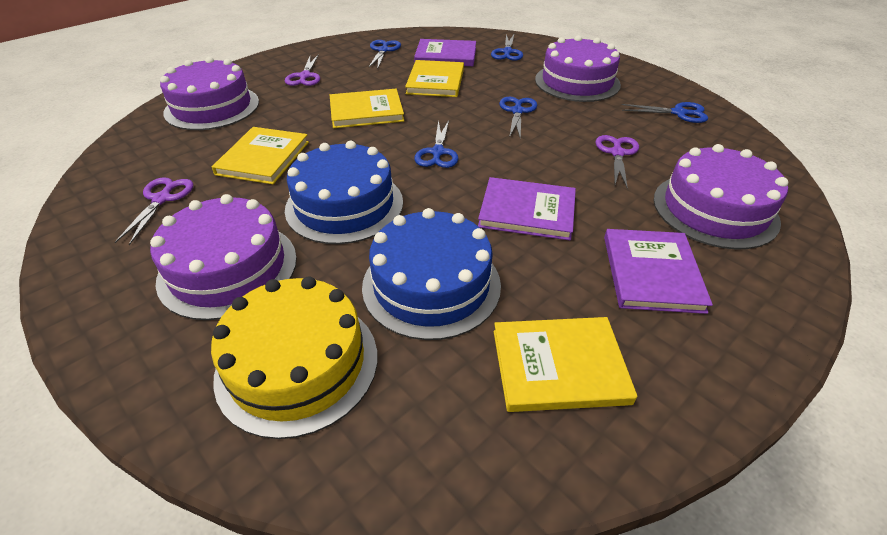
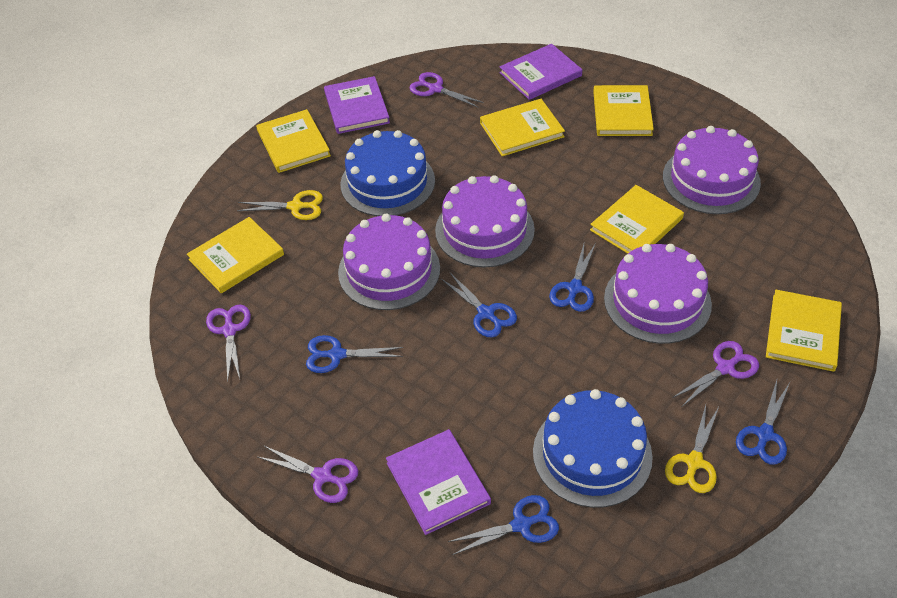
purple scissors: 3 -> 4
yellow book: 4 -> 6
yellow cake: 1 -> 0
yellow scissors: 0 -> 2

